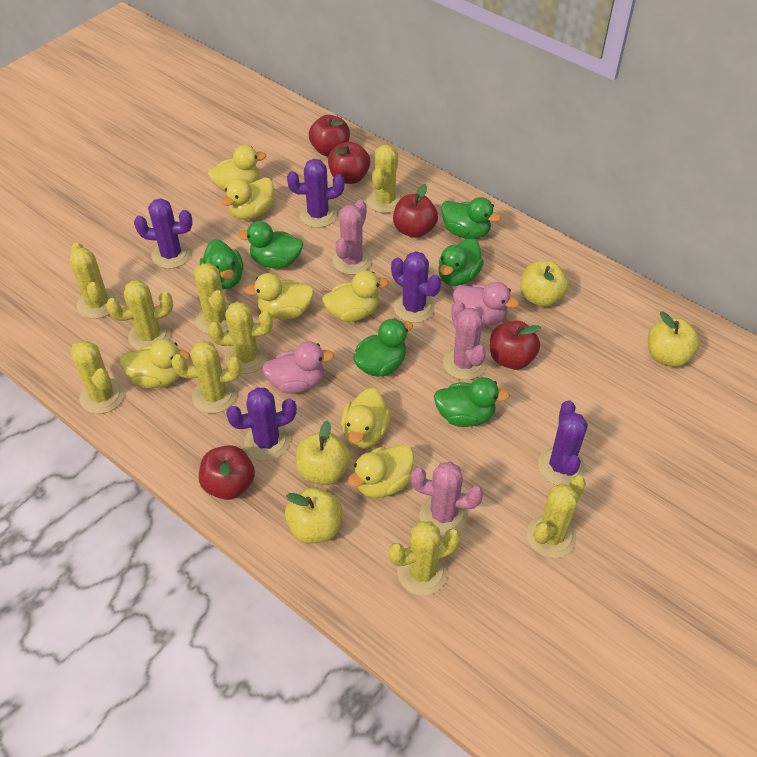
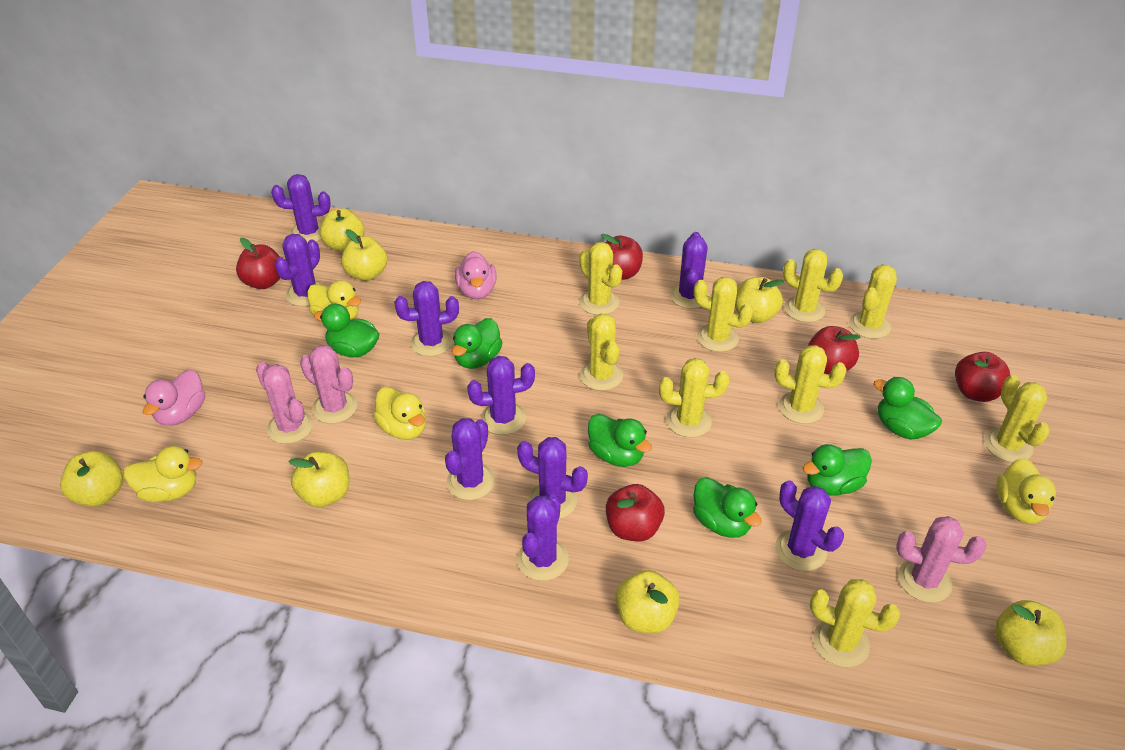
purple cactus: 5 -> 9
yellow apple: 4 -> 7
yellow duck: 7 -> 4

